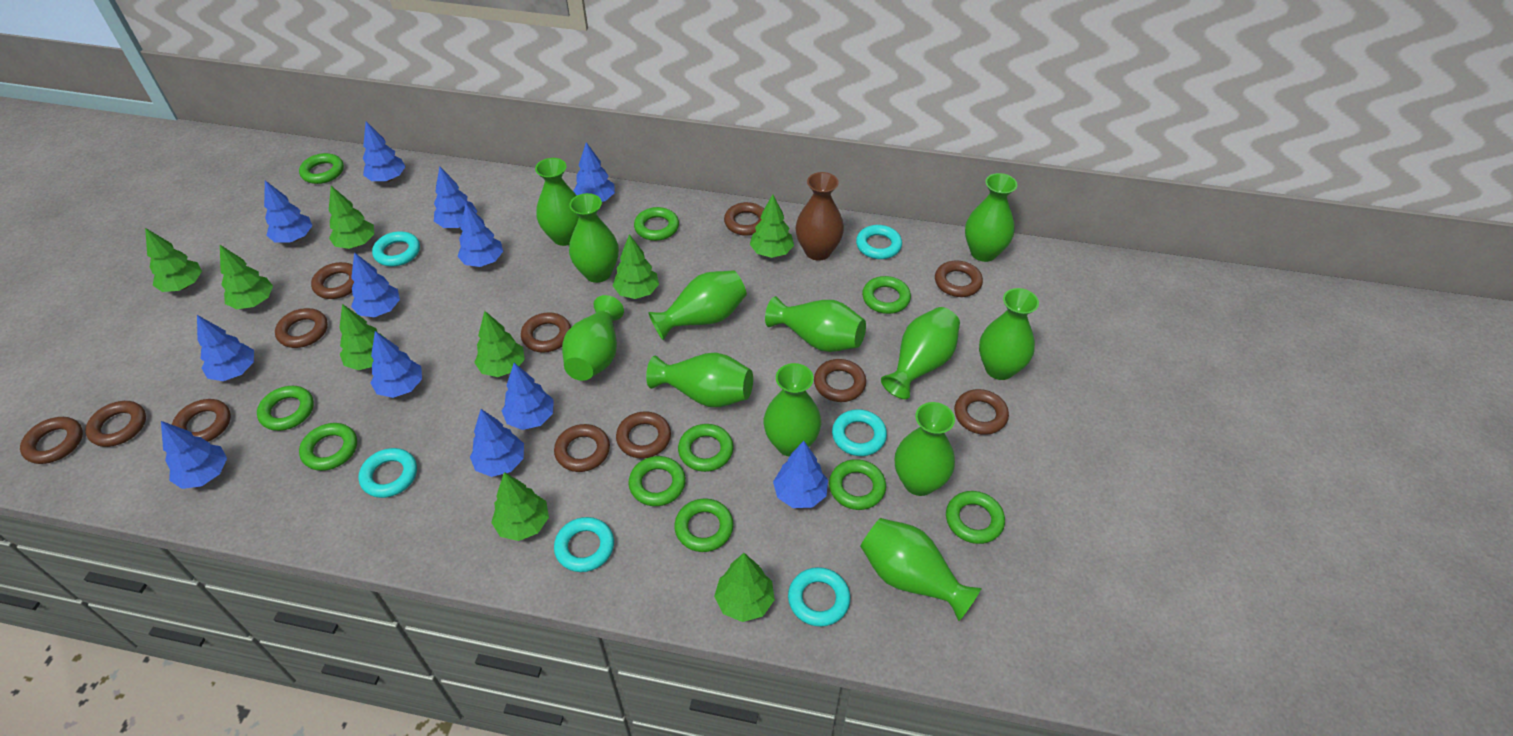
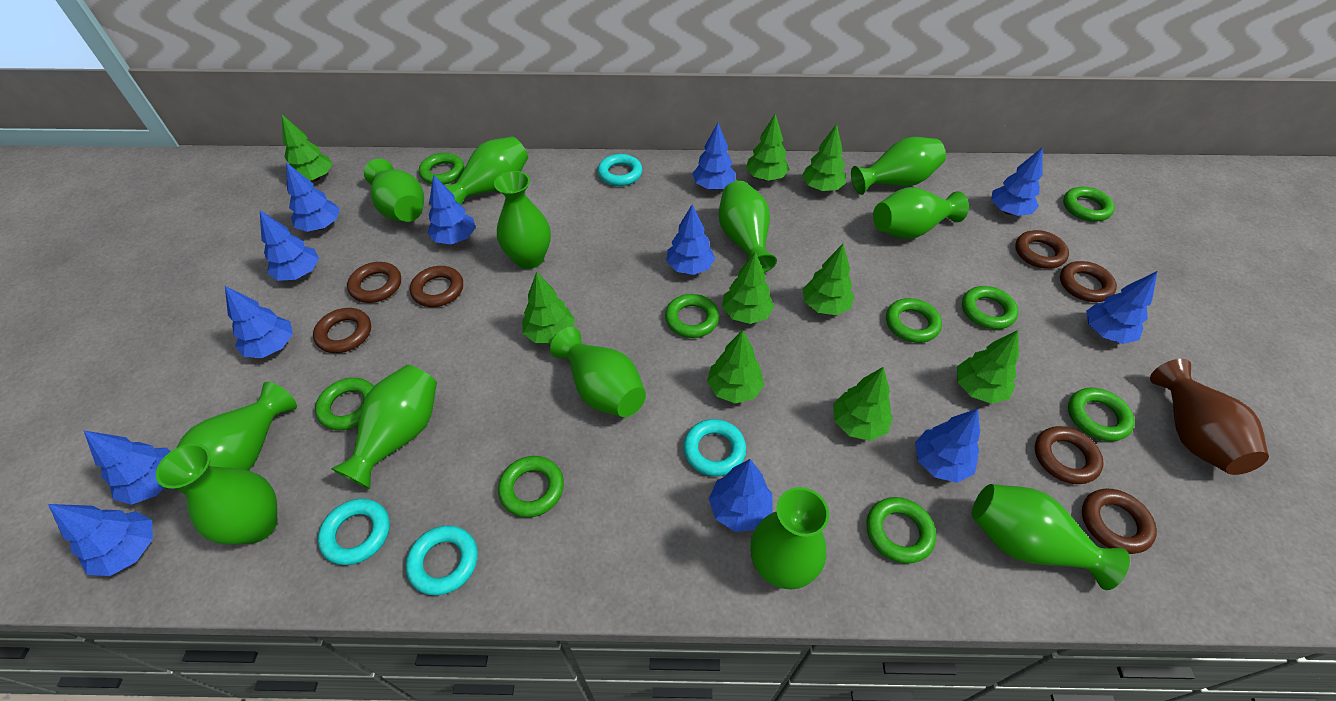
brown ring: 12 -> 7
green ring: 10 -> 9
turquoise ring: 6 -> 4

